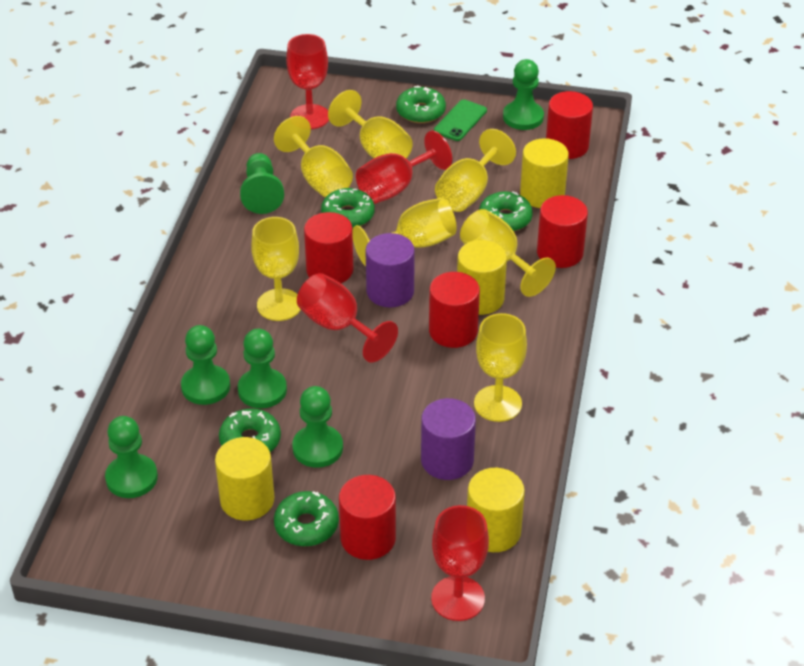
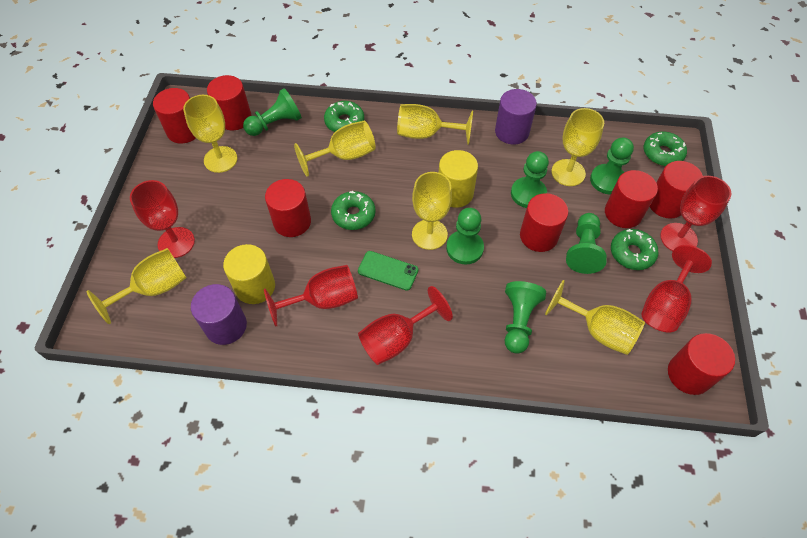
green donut: 5 -> 4
red cylinder: 5 -> 7
red goblet: 4 -> 5
yellow cylinder: 4 -> 2

